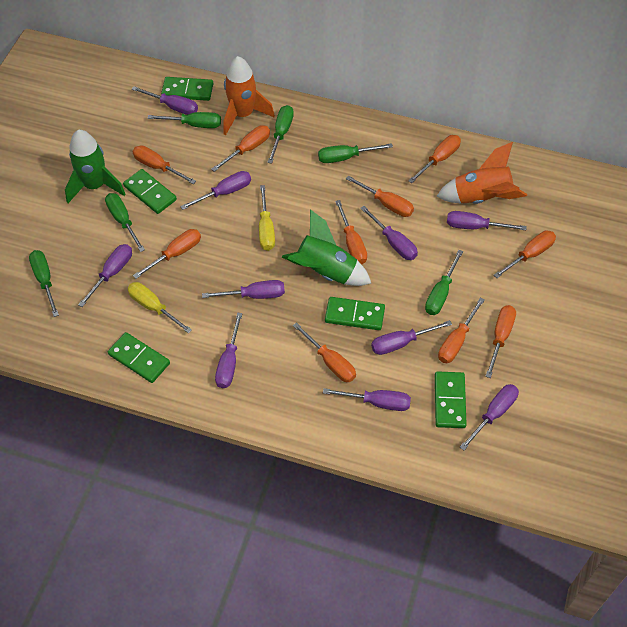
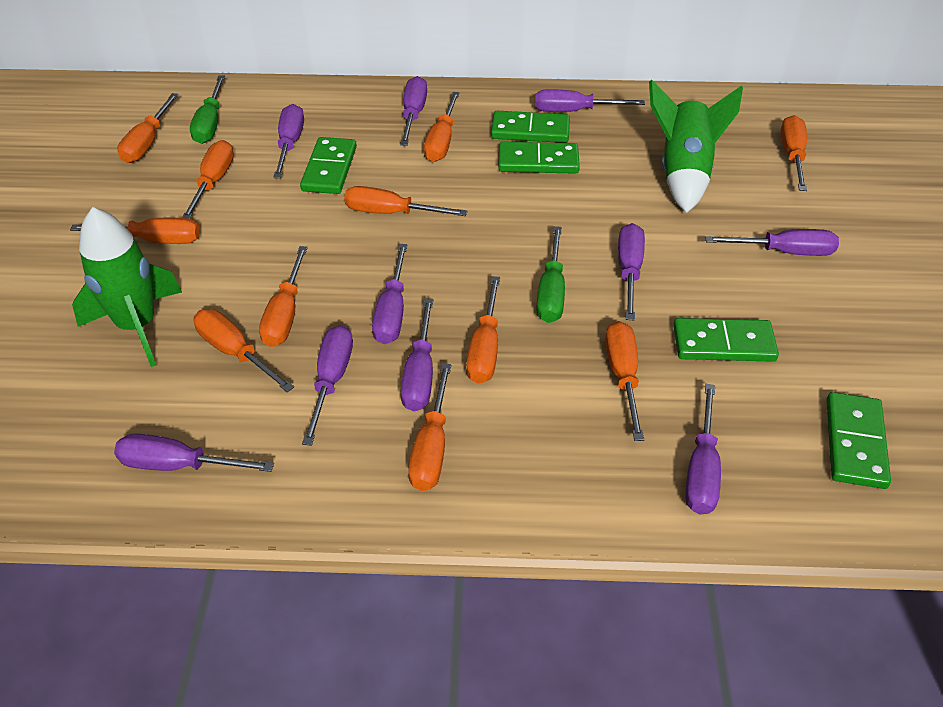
green screwdriver: 6 -> 2
orange rocket: 2 -> 0
orange screwdriver: 10 -> 11
yellow screwdriver: 2 -> 0

